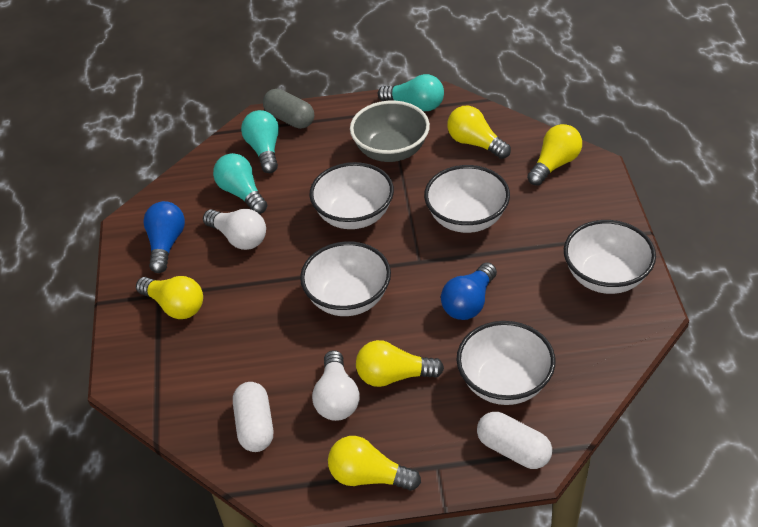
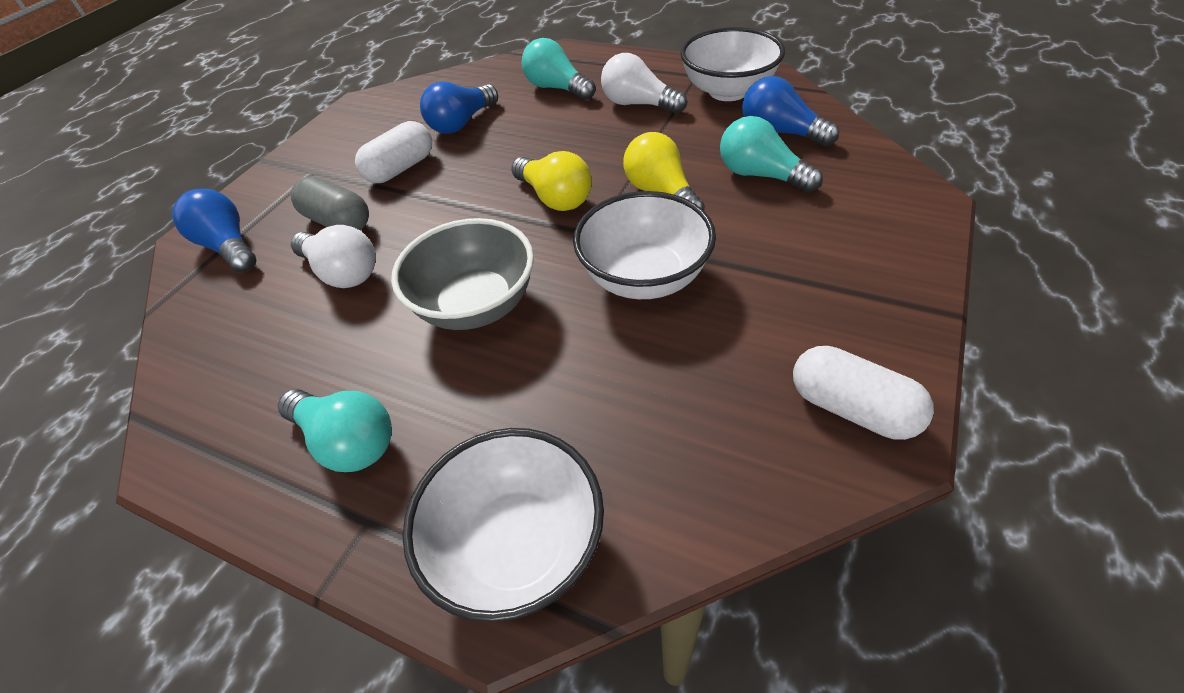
blue light bulb: 2 -> 3
white bowl: 5 -> 3
yellow light bulb: 5 -> 2

